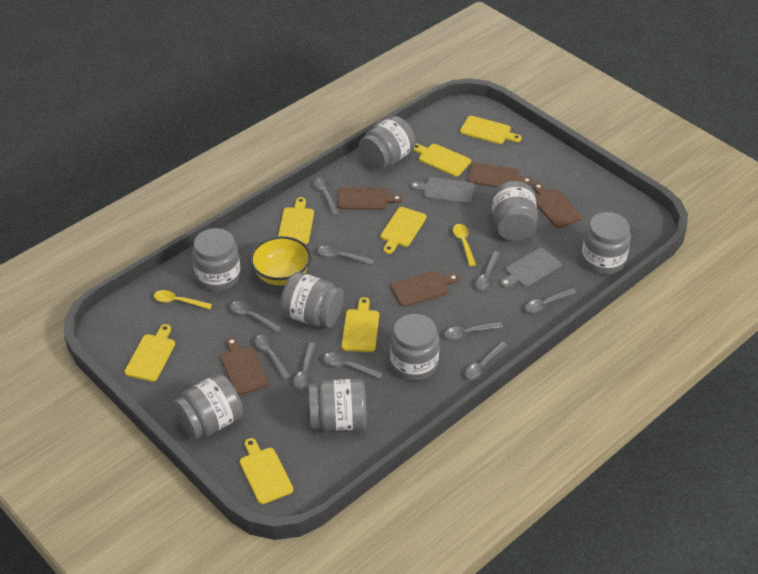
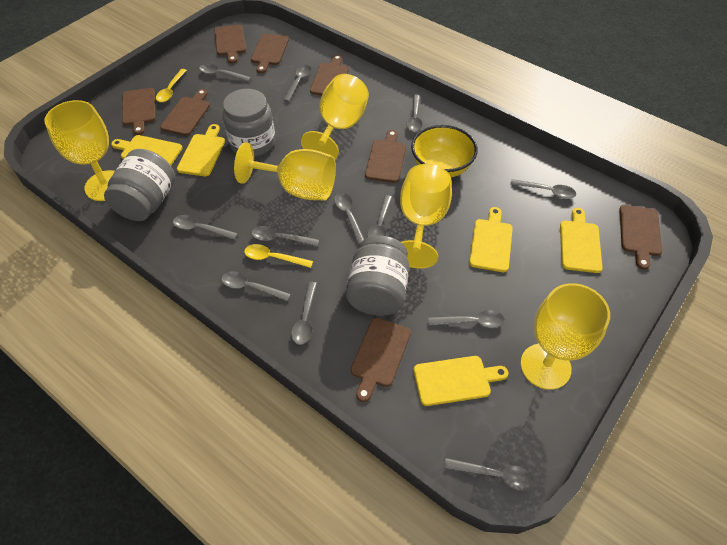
brown cutting board: 5 -> 8
grey cutting board: 2 -> 0
grey jar: 8 -> 3
grey spoon: 10 -> 12
yellow cutting board: 7 -> 5
yellow goblet: 0 -> 5

